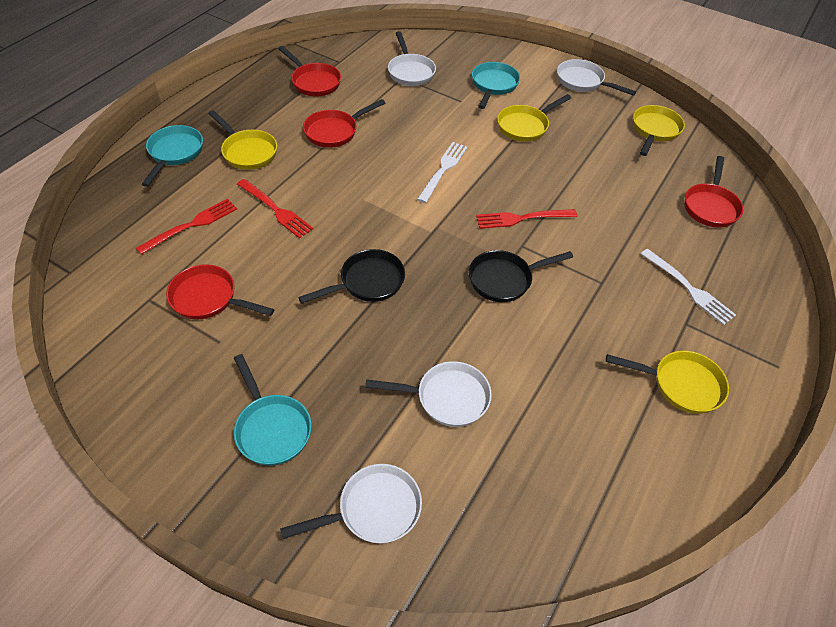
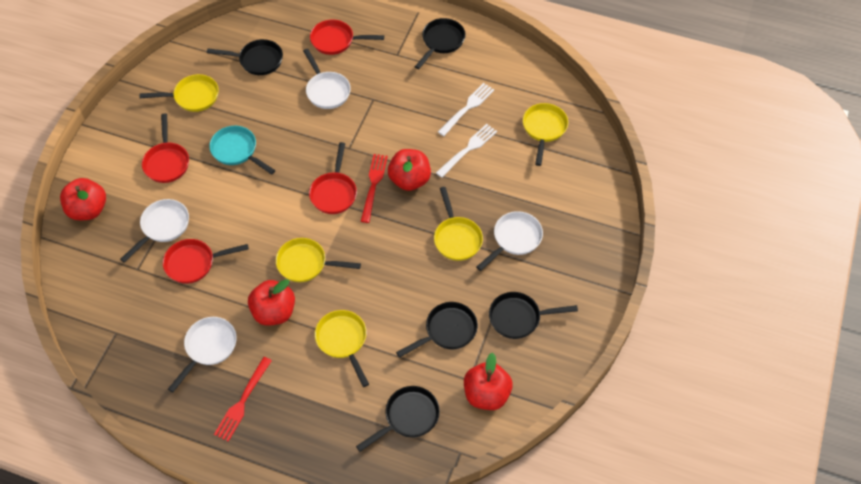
black pan: 2 -> 5
red apple: 0 -> 4
red fork: 3 -> 2
turquoise pan: 3 -> 1
yellow pan: 4 -> 5

